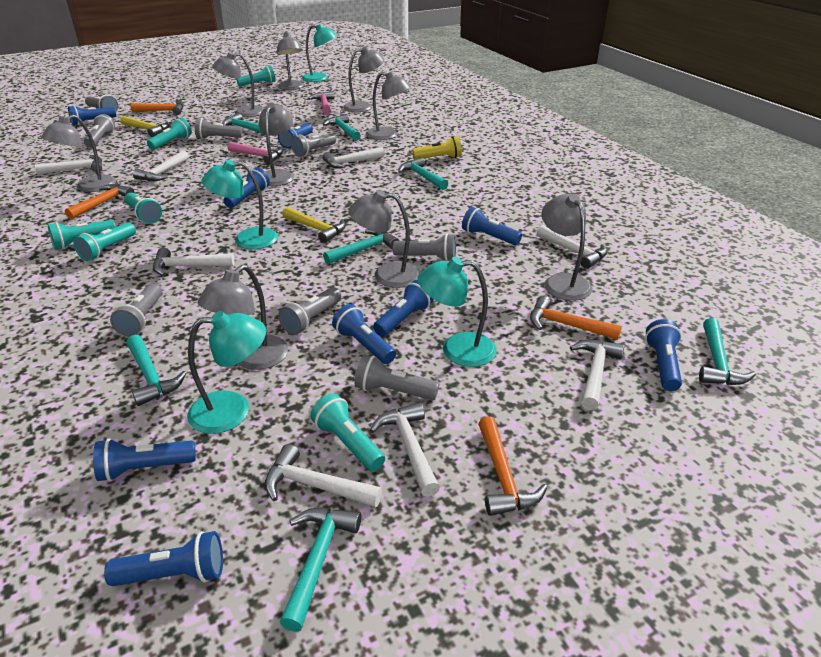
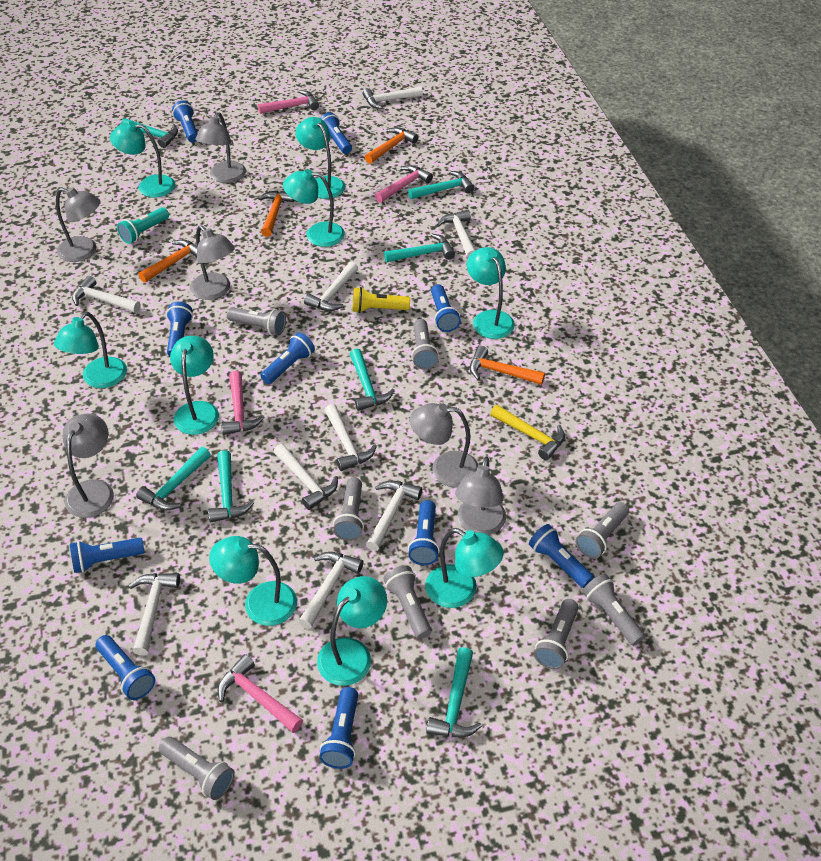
blue flashlight: 9 -> 10
grey lamp: 9 -> 6
pink hammer: 2 -> 4
turquoise flashlight: 6 -> 1
turquoise lamp: 4 -> 9
white hammer: 8 -> 9
yellow hammer: 2 -> 1

